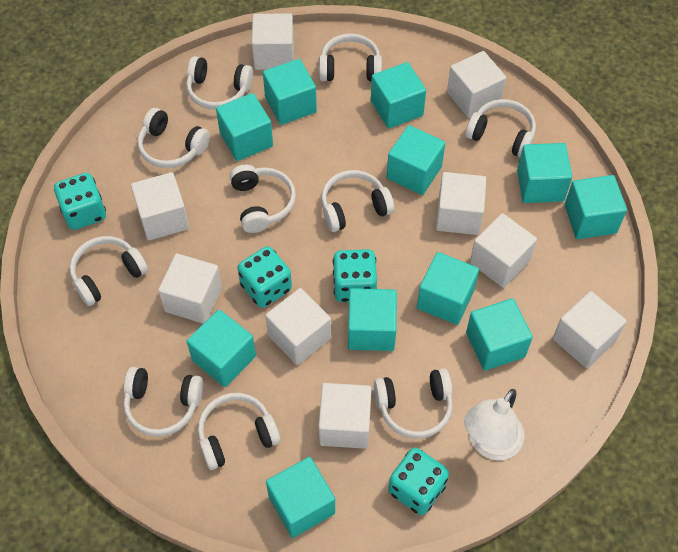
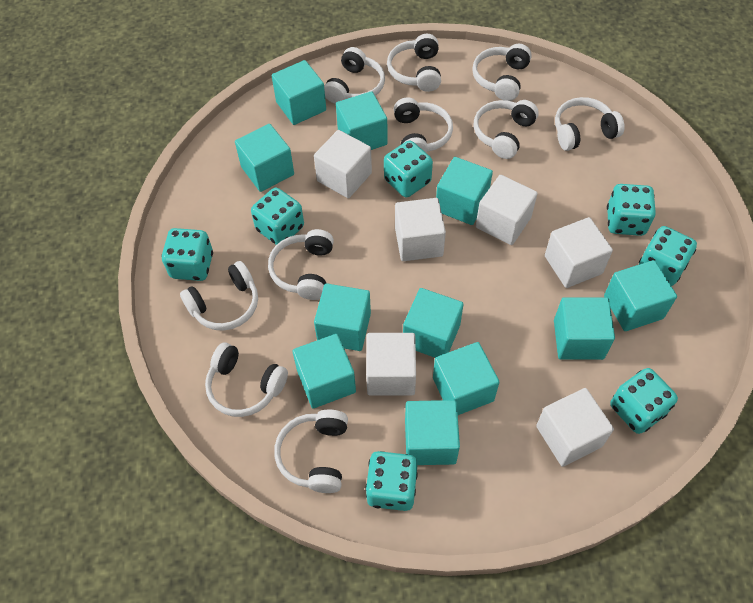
turquoise dice: 4 -> 7
white cube: 9 -> 6
white lamp: 1 -> 0

